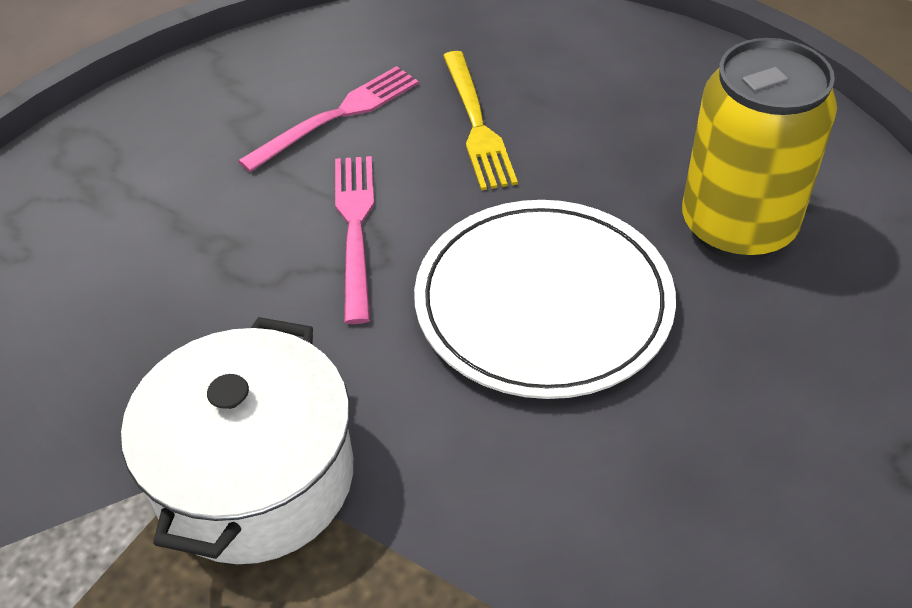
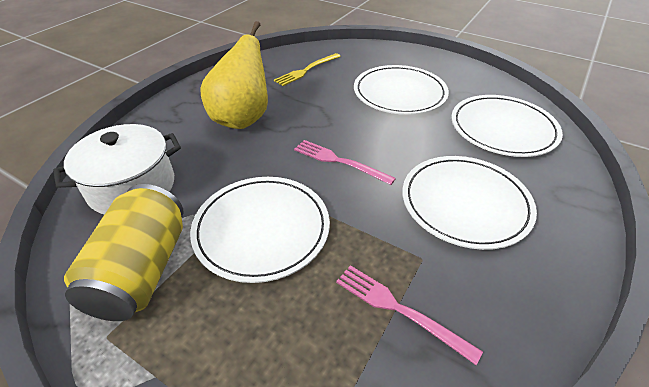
white plate: 1 -> 4
yellow pear: 0 -> 1

